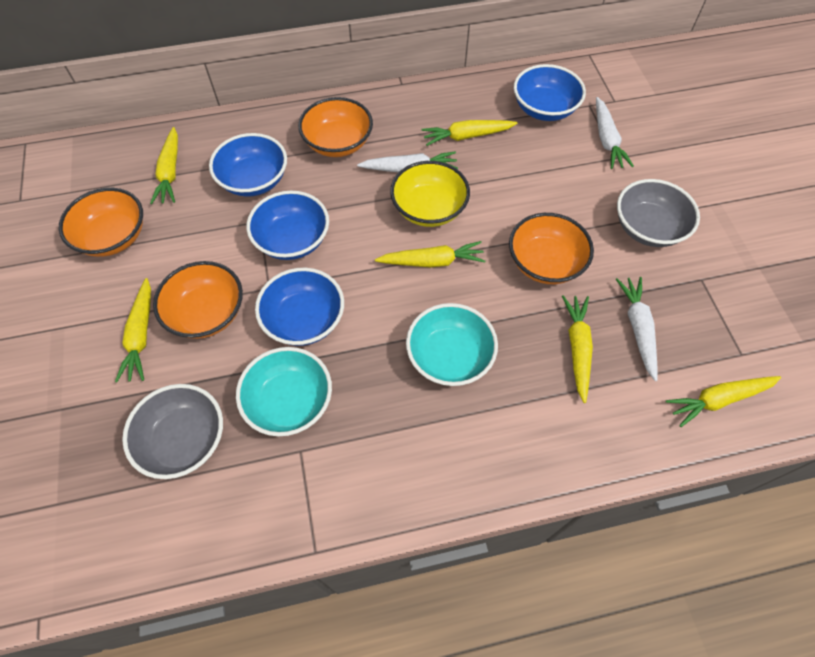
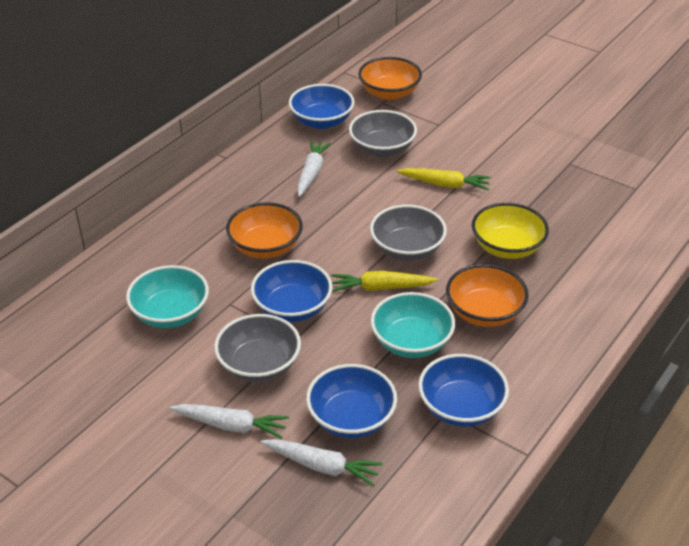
grey bowl: 2 -> 3
orange bowl: 4 -> 3
yellow carrot: 6 -> 2

